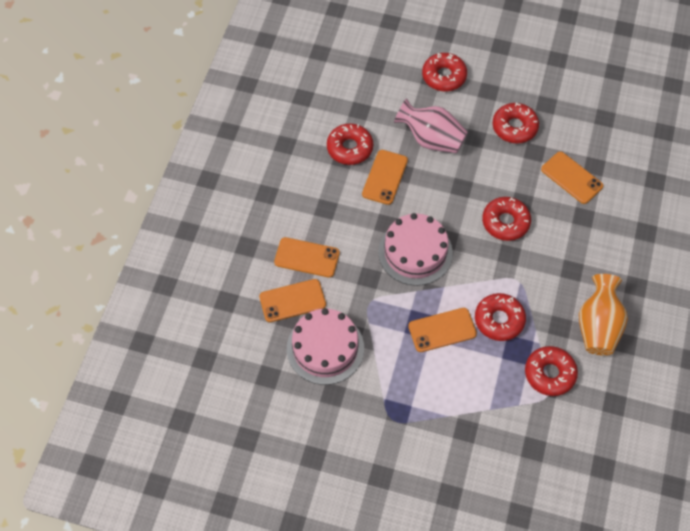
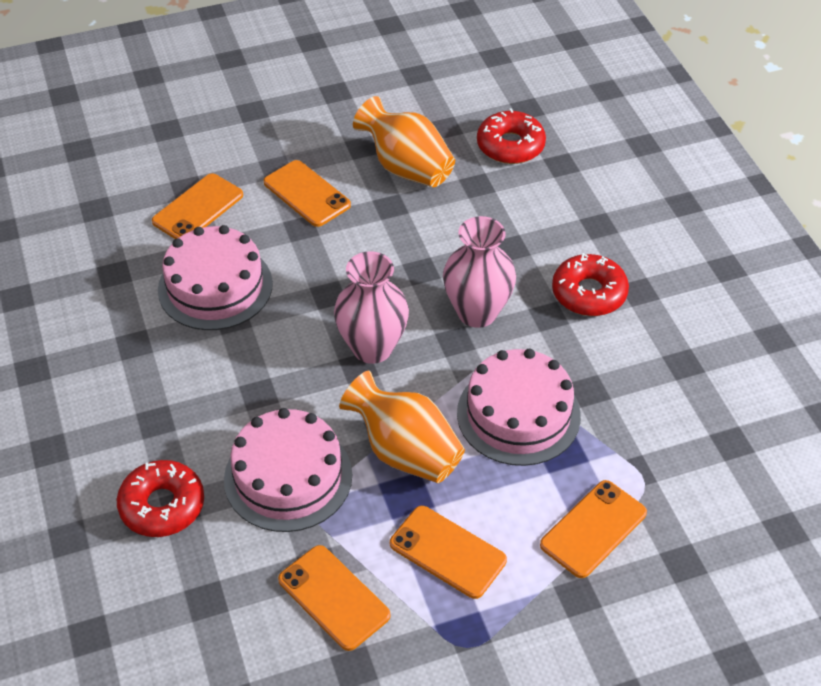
orange vase: 1 -> 2
pink cake: 2 -> 3
pink vase: 1 -> 2
red donut: 6 -> 3

